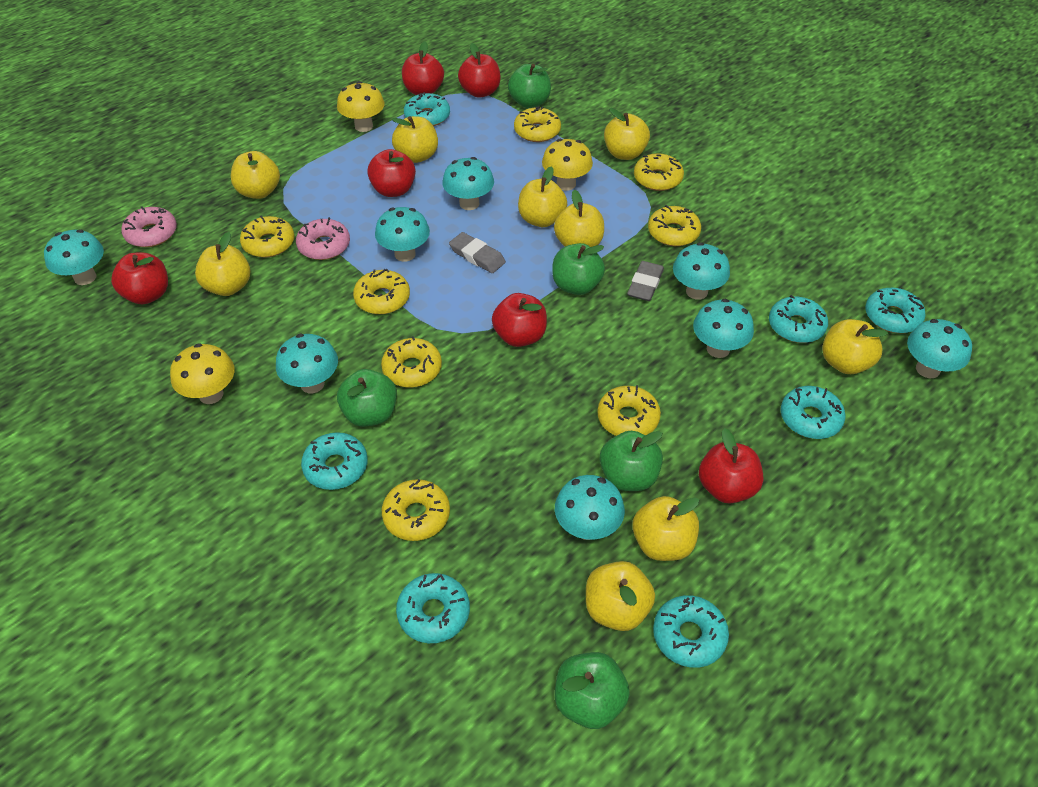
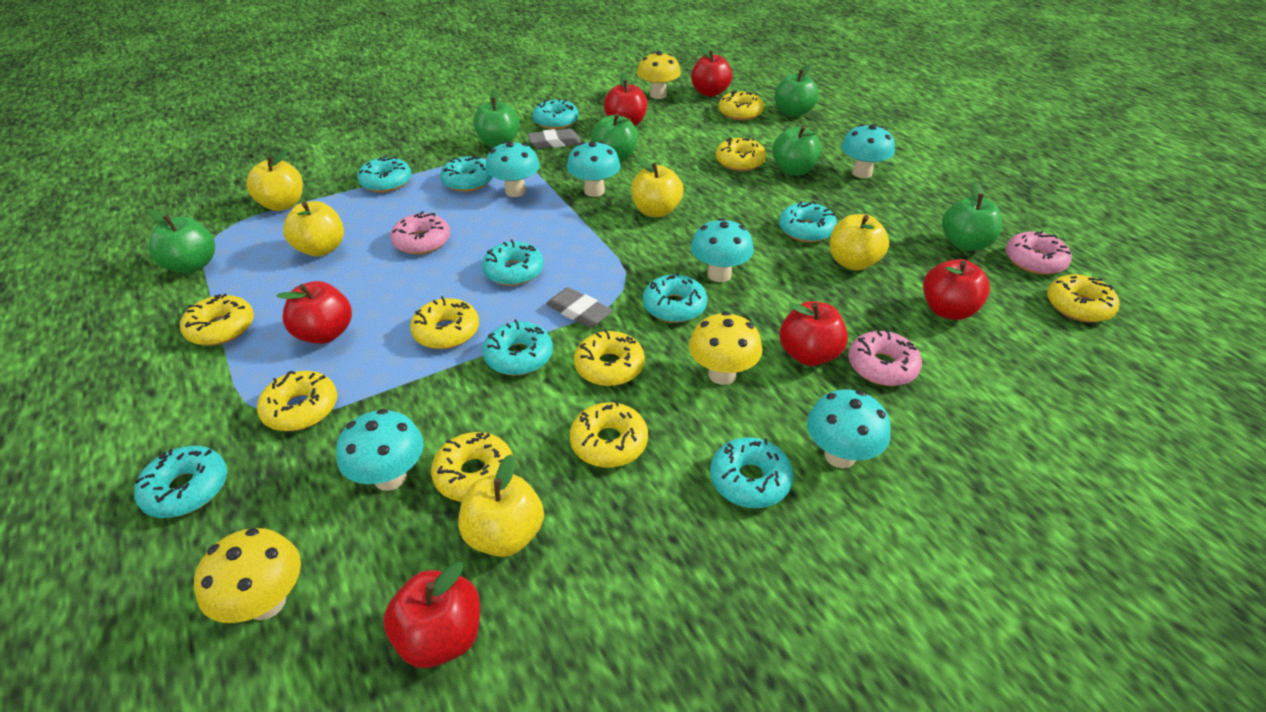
green apple: 5 -> 6
pink donut: 2 -> 3
turquoise donut: 7 -> 9
turquoise mushroom: 8 -> 6
yellow apple: 9 -> 5
yellow donut: 8 -> 9

